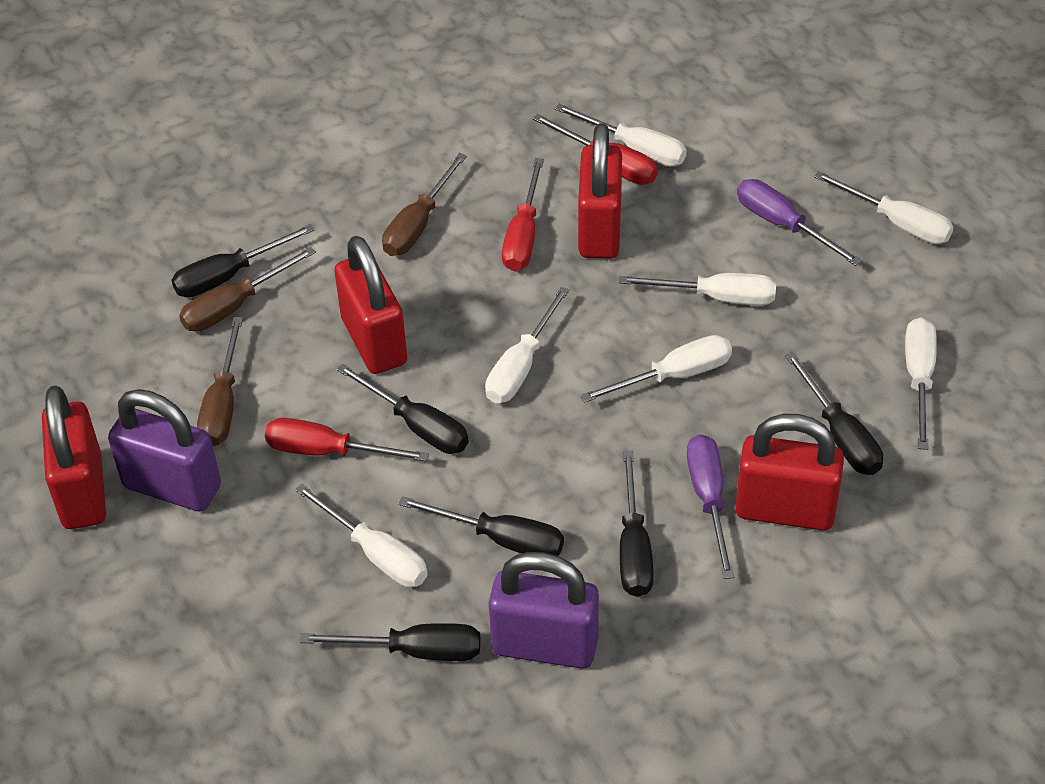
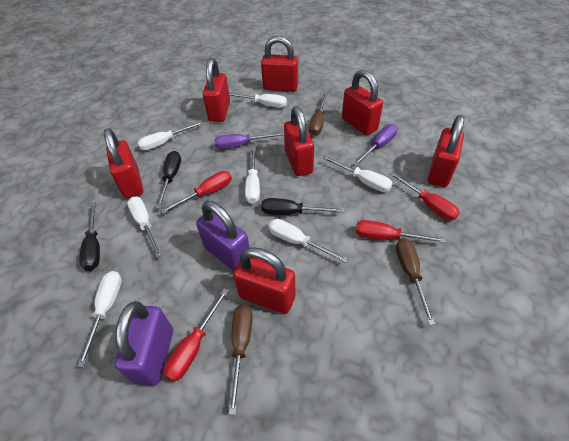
black screwdriver: 6 -> 3
red padlock: 4 -> 7
red screwdriver: 3 -> 4

